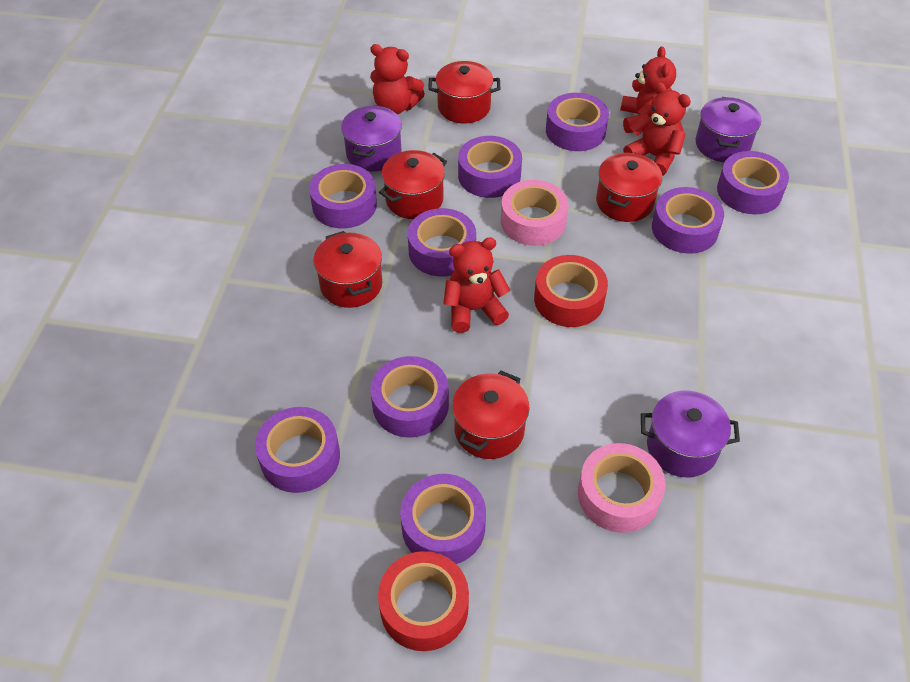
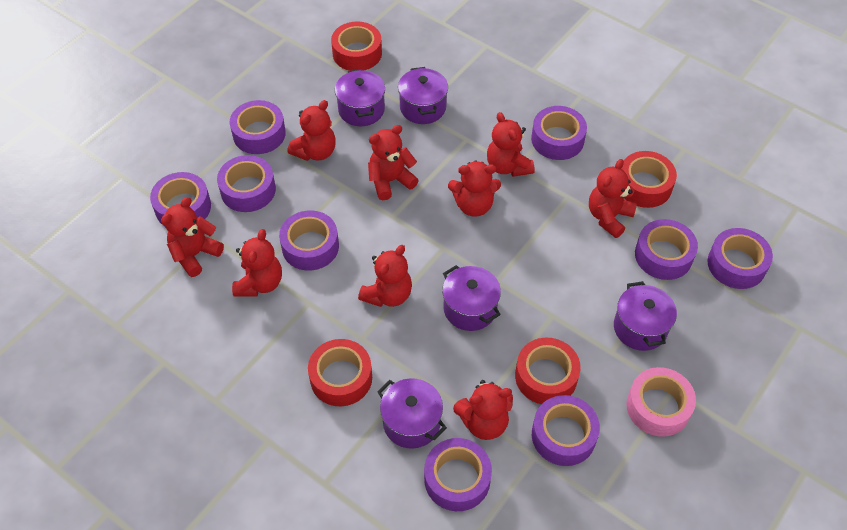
pink tape: 2 -> 1
purple pot: 3 -> 5
red pot: 5 -> 0
red tape: 2 -> 4
red teddy bear: 4 -> 9

